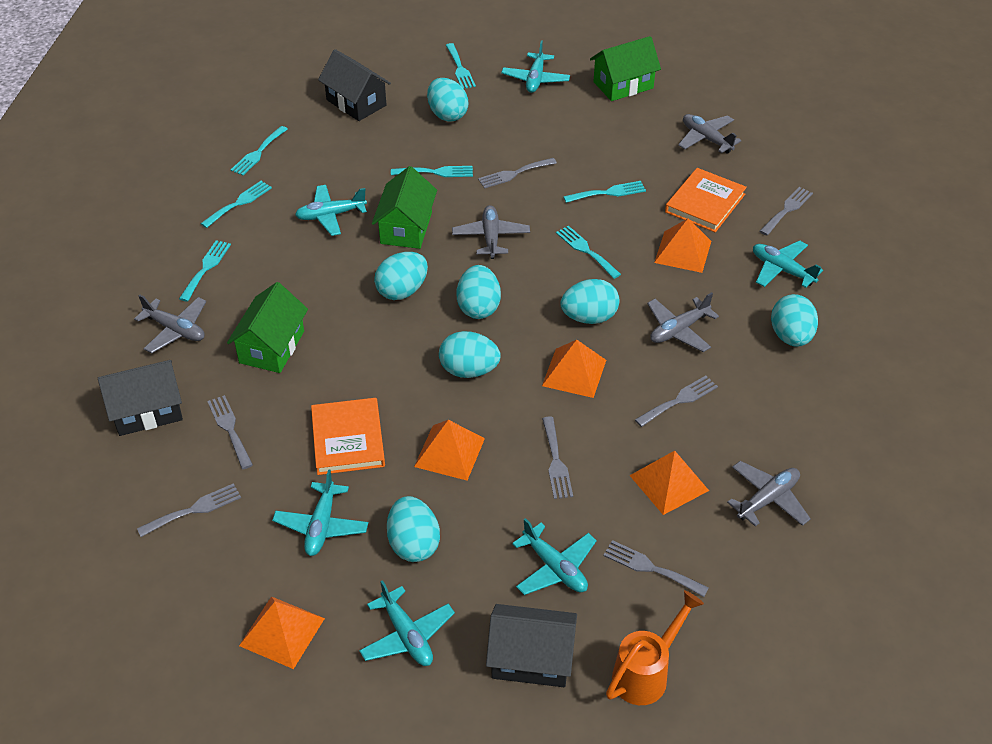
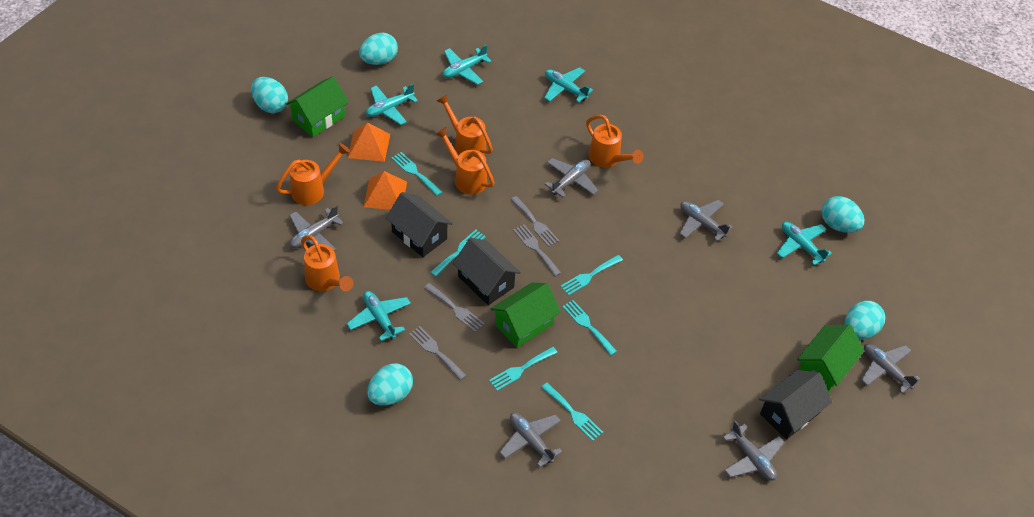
grey fork: 7 -> 4
grey plane: 5 -> 6
orange book: 2 -> 0
orange pyramid: 5 -> 2
orange watering can: 1 -> 5
turquoise egg: 7 -> 5
turquoise fork: 7 -> 6
turquoise plane: 6 -> 5

